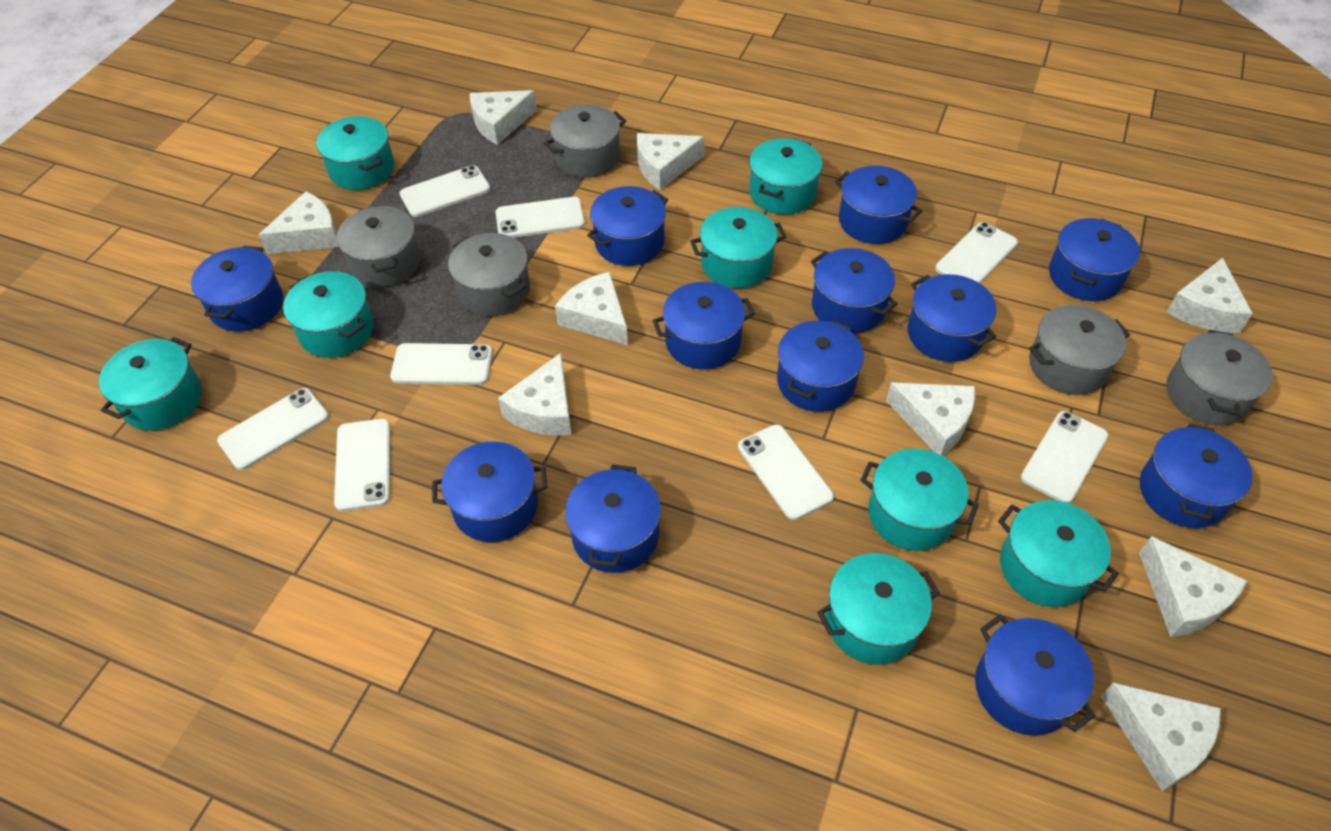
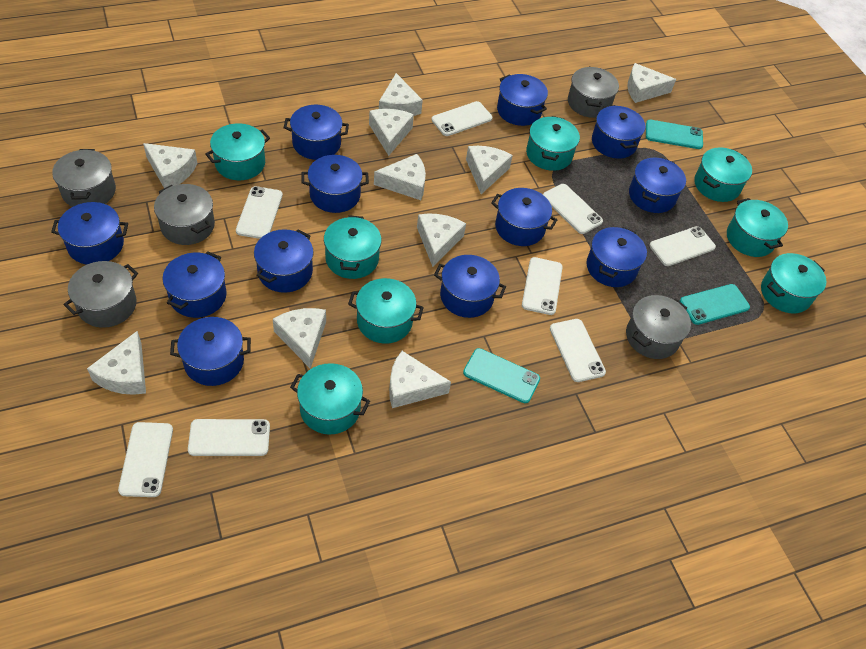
turquoise phone: 0 -> 3
white cheese: 9 -> 10

